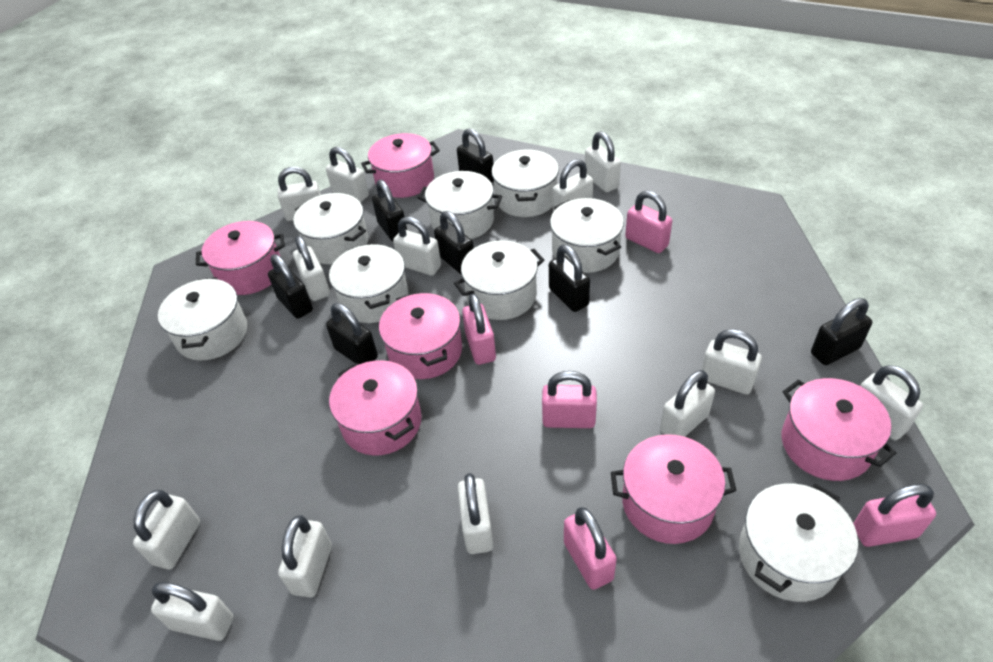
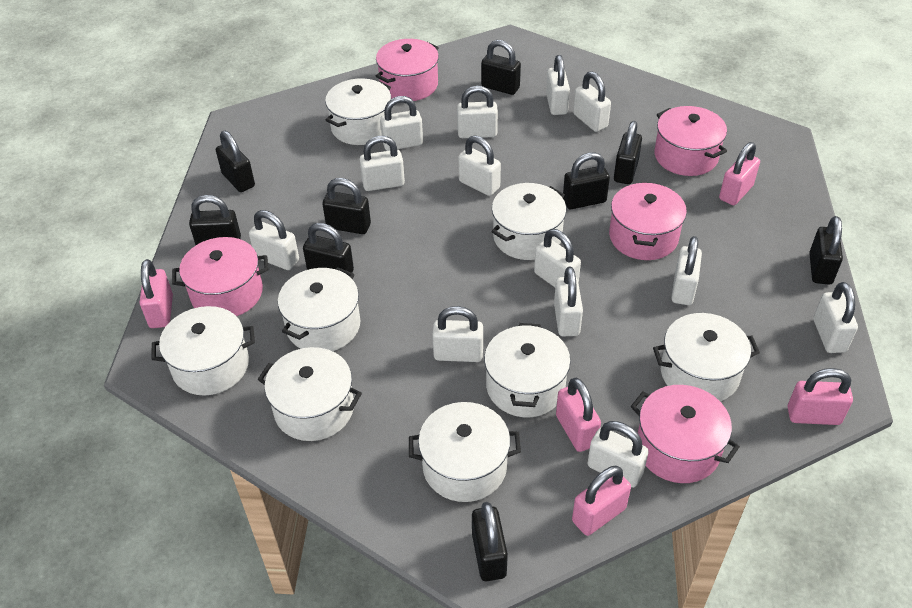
black padlock: 7 -> 9
pink pot: 6 -> 5

